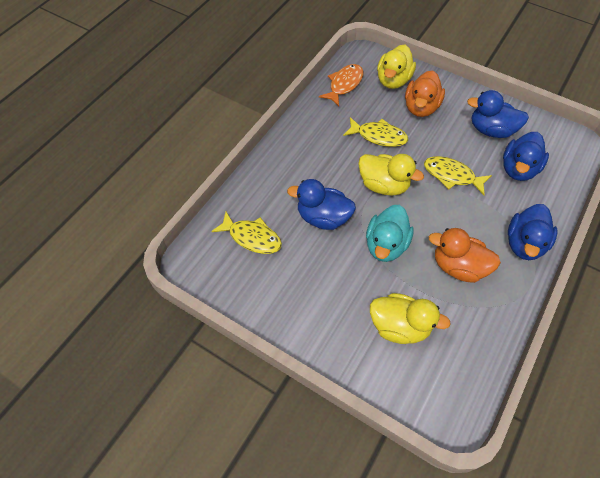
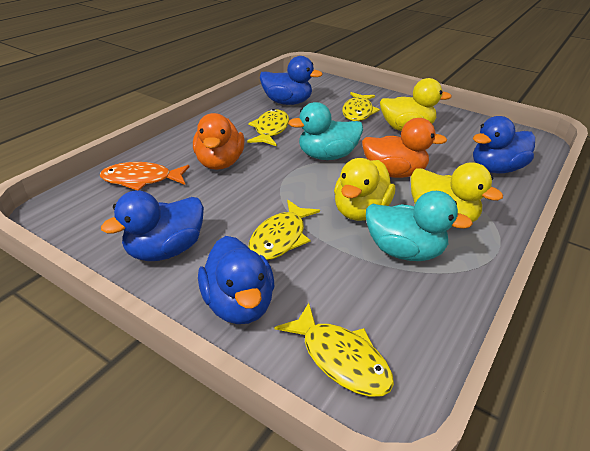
turquoise duck: 1 -> 2
yellow fish: 3 -> 4

